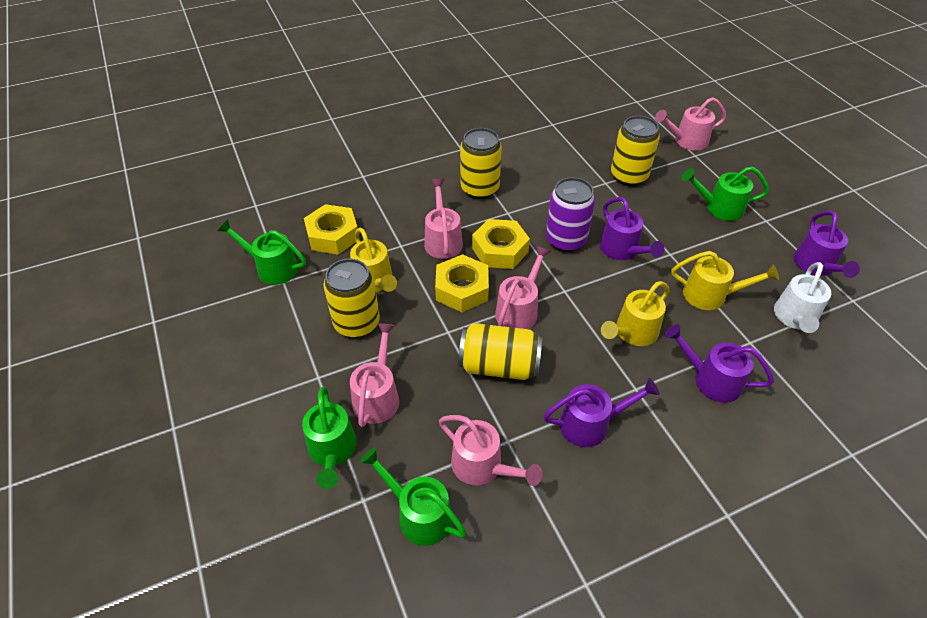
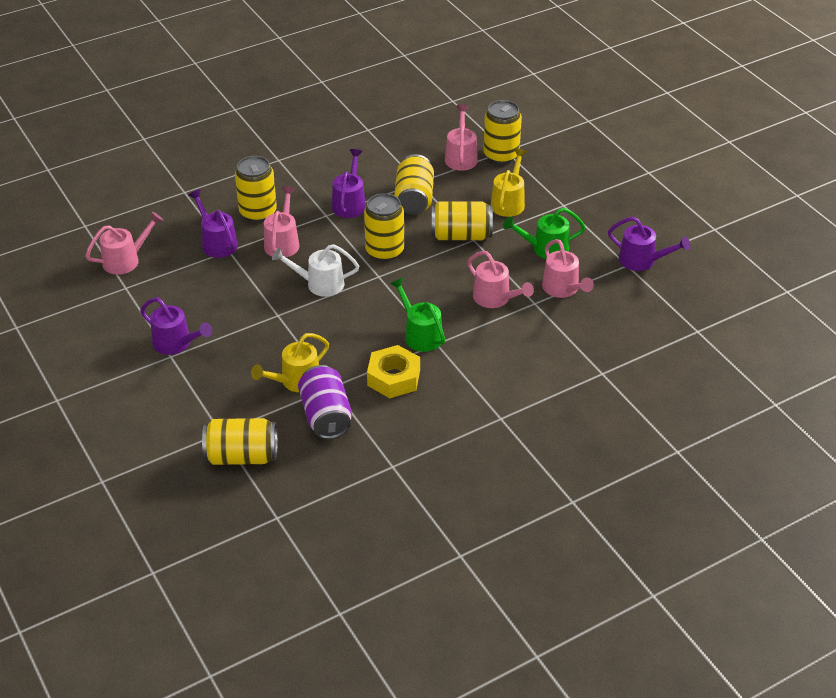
green watering can: 4 -> 2
yellow can: 4 -> 6
yellow nut: 3 -> 1
yellow watering can: 3 -> 2

